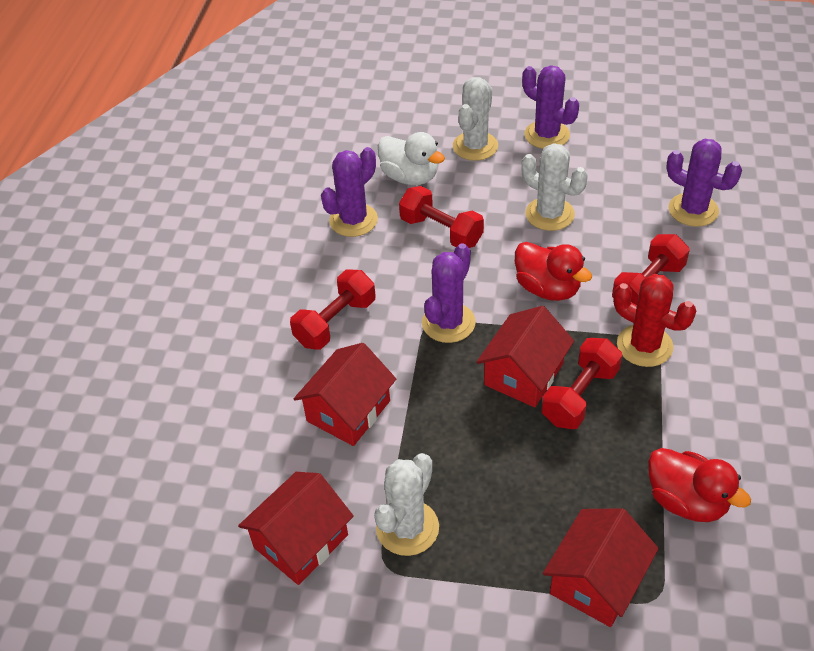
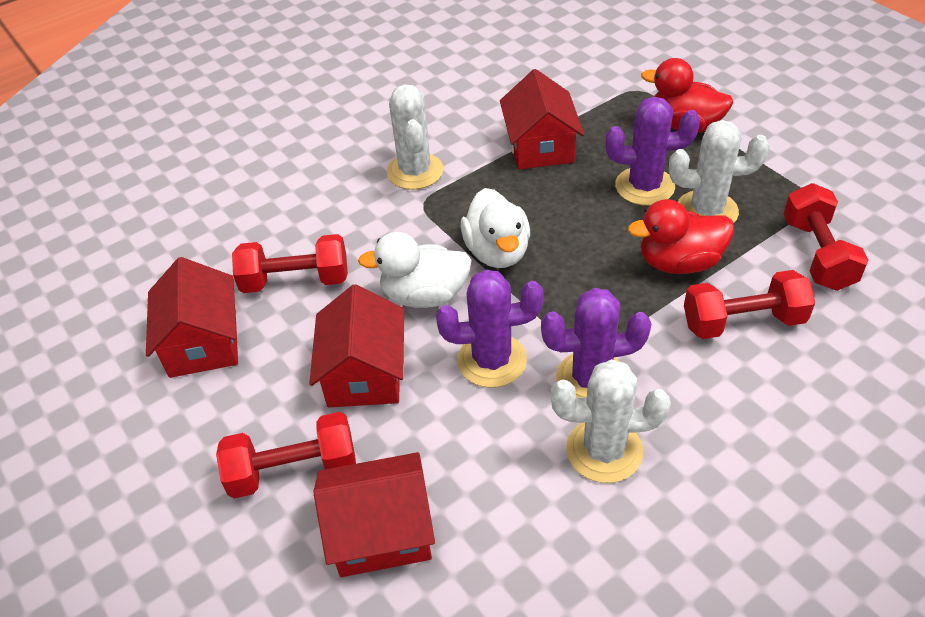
purple cactus: 4 -> 3
red cactus: 1 -> 0
white duck: 1 -> 2

